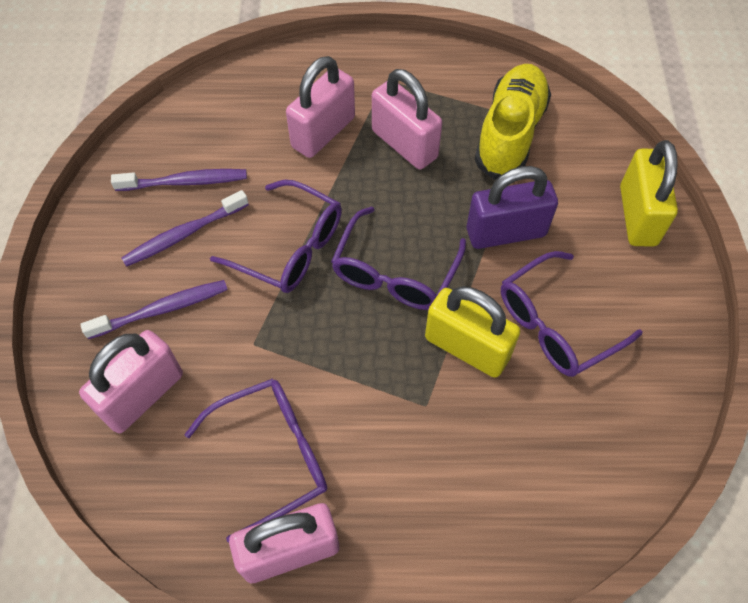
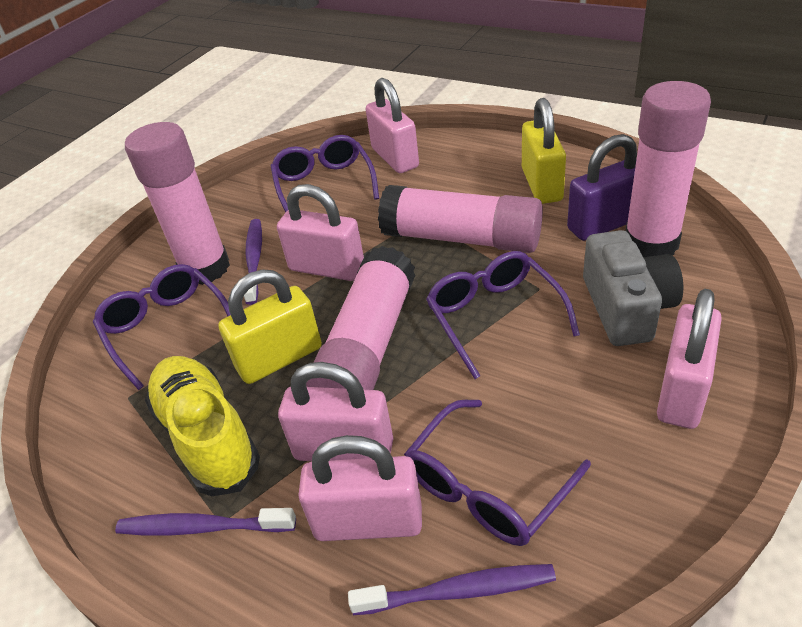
grey camera: 0 -> 1
pink glue stick: 0 -> 4
pink padlock: 4 -> 5

